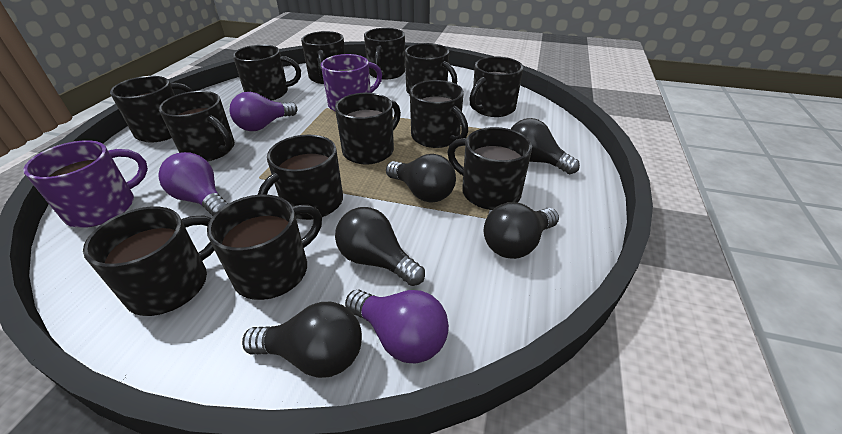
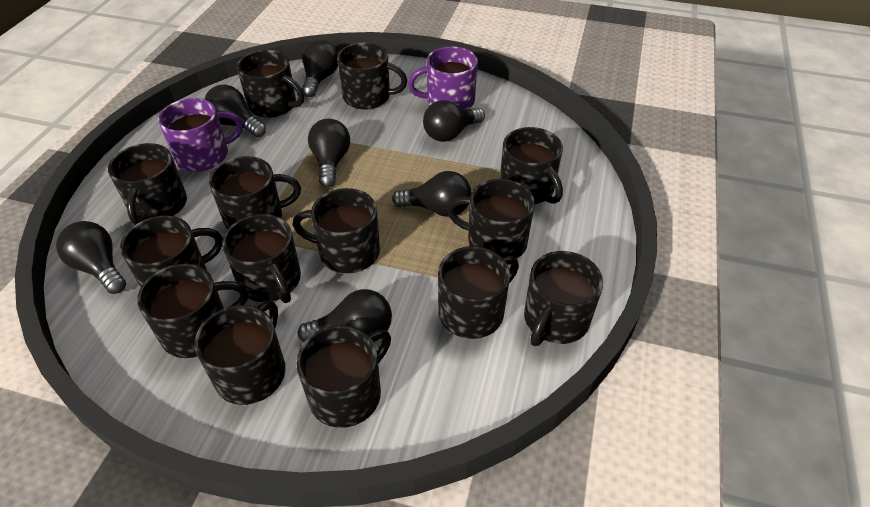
black light bulb: 5 -> 7
black mug: 13 -> 14
purple light bulb: 3 -> 0

